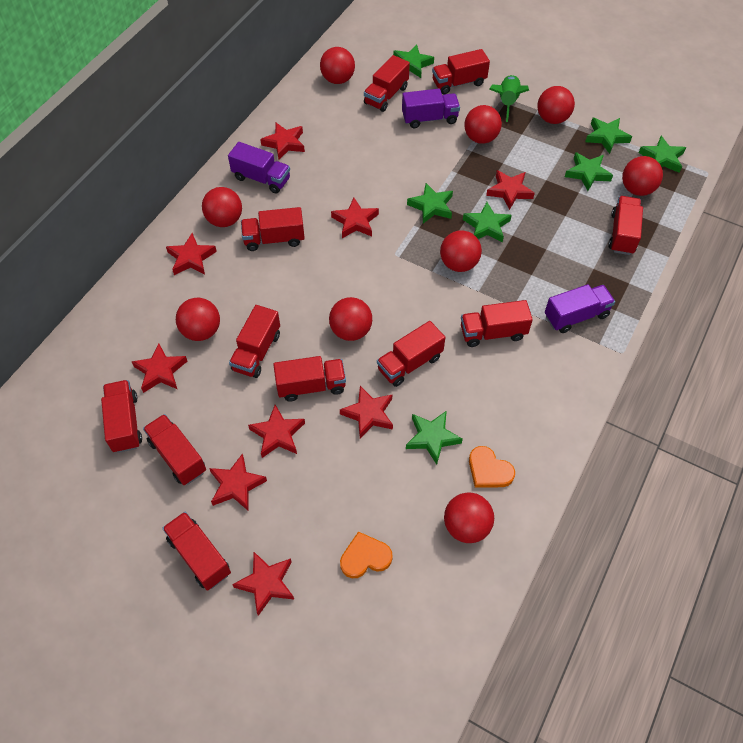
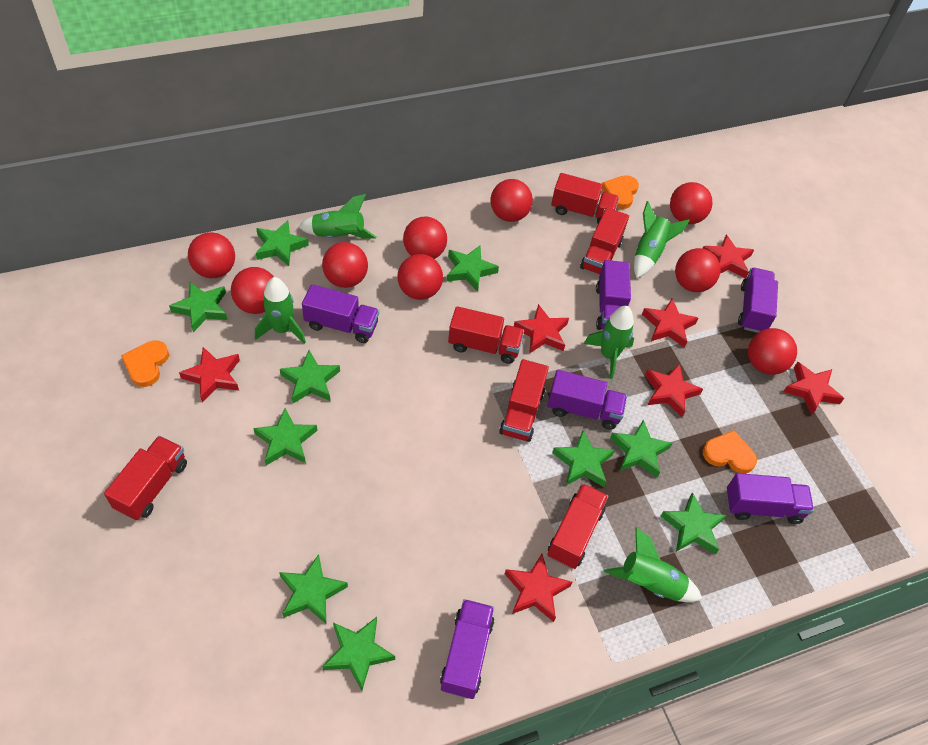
green rocket: 1 -> 5
green star: 7 -> 10
orange heart: 2 -> 3
purple truck: 3 -> 6
red star: 9 -> 7
red truck: 11 -> 6

